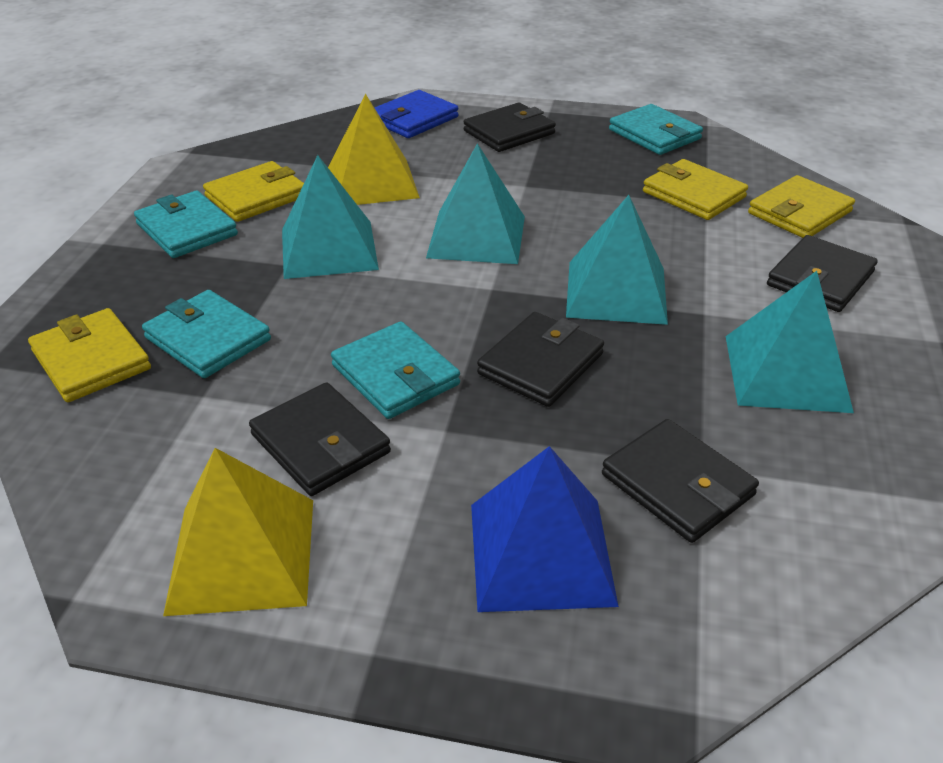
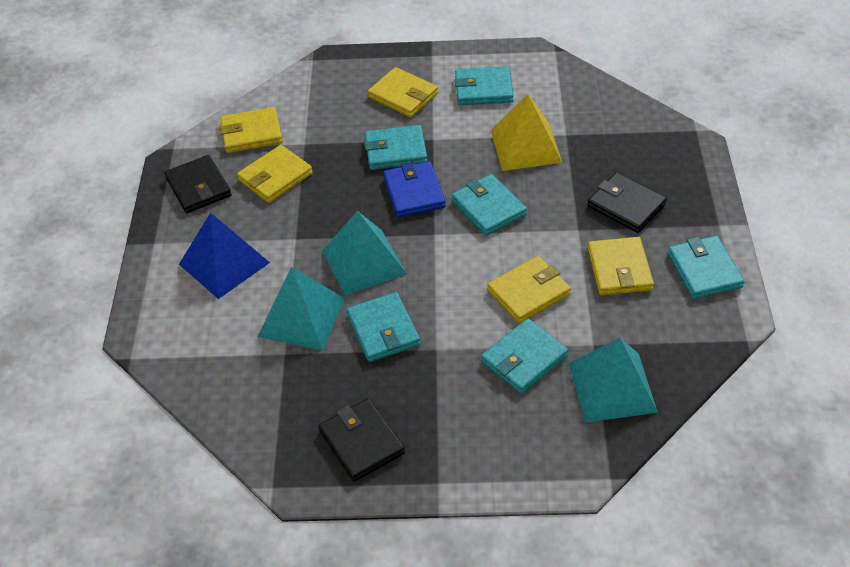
black wallet: 5 -> 3
turquoise pyramid: 4 -> 3
turquoise wallet: 4 -> 6
yellow pyramid: 2 -> 1
yellow wallet: 4 -> 5

